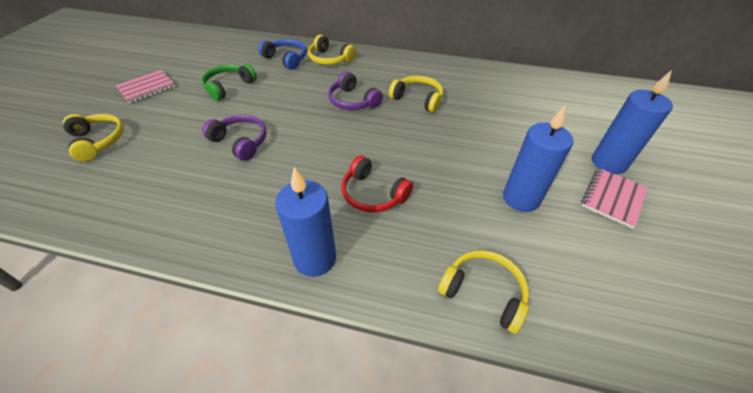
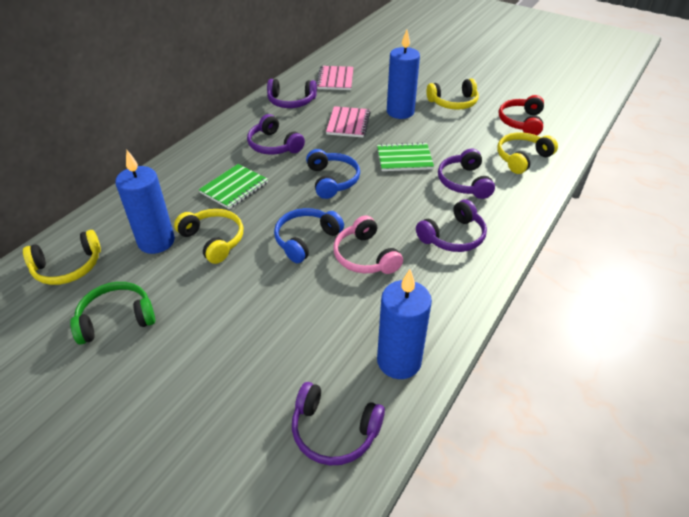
blue headphones: 1 -> 2
green notebook: 0 -> 2
pink headphones: 0 -> 1
purple headphones: 2 -> 5

